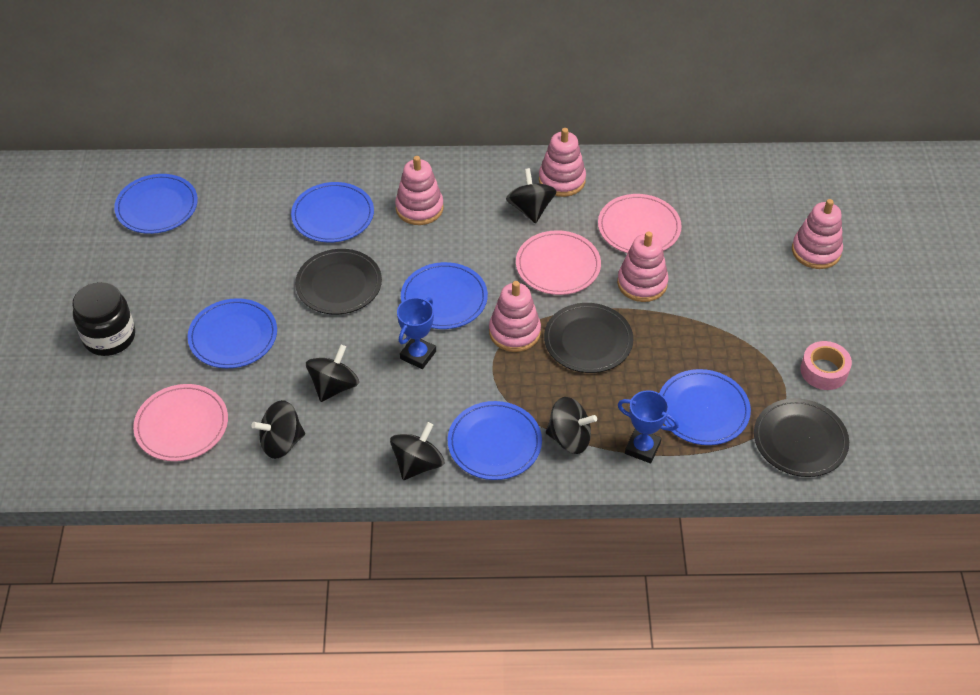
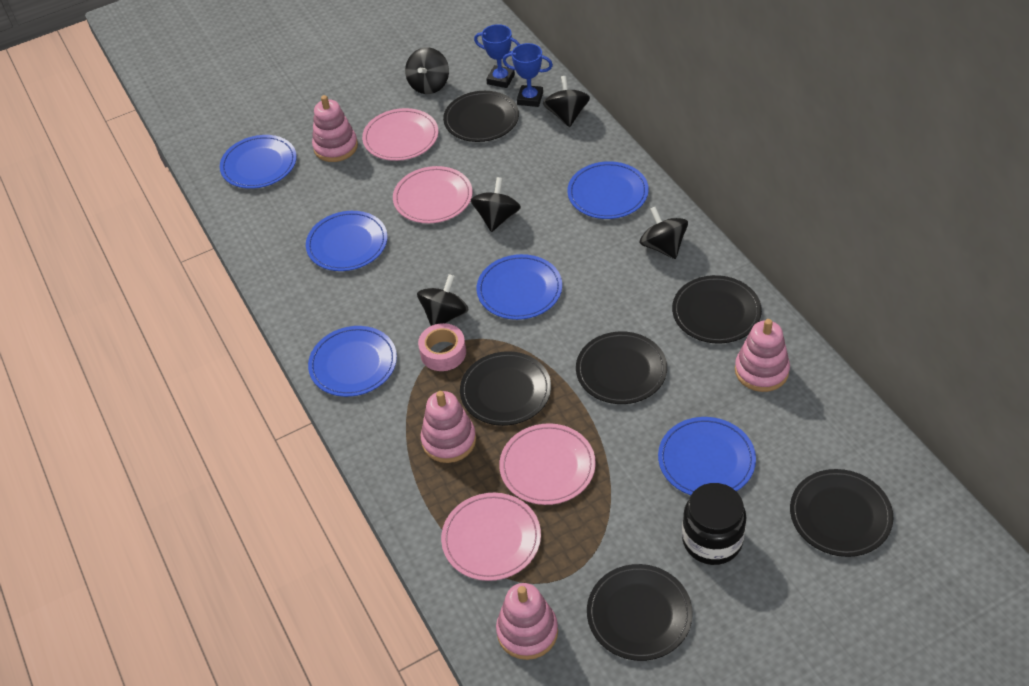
black plate: 3 -> 6
pink plate: 3 -> 4
pink stacking toy: 5 -> 4

